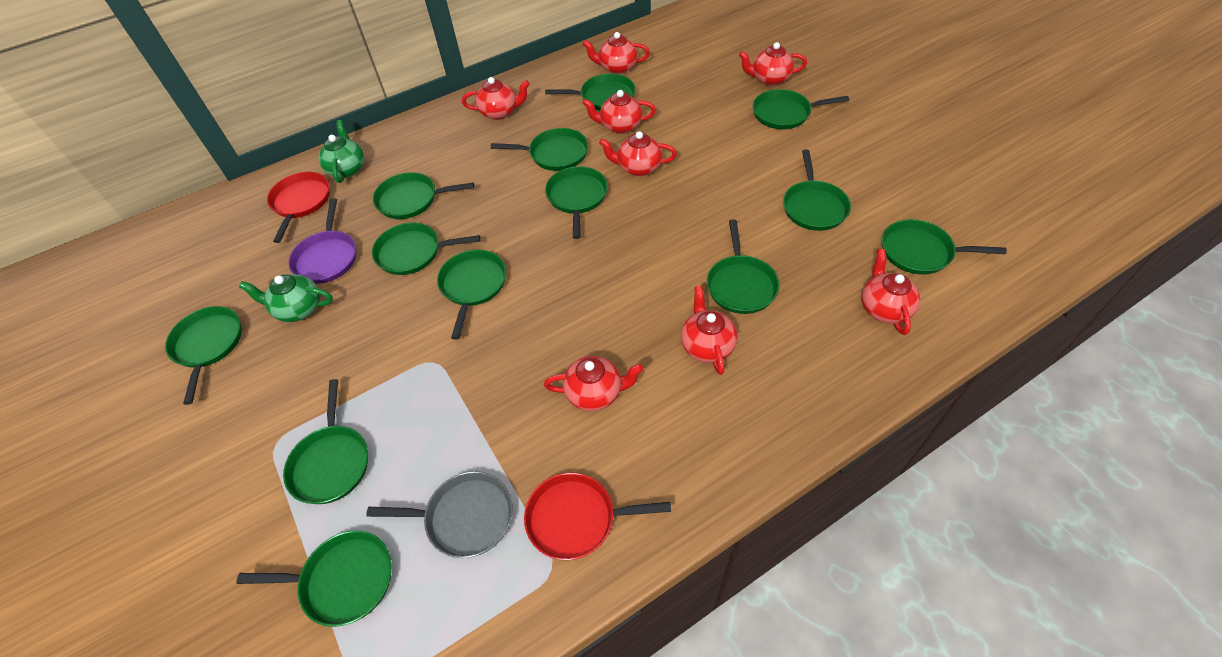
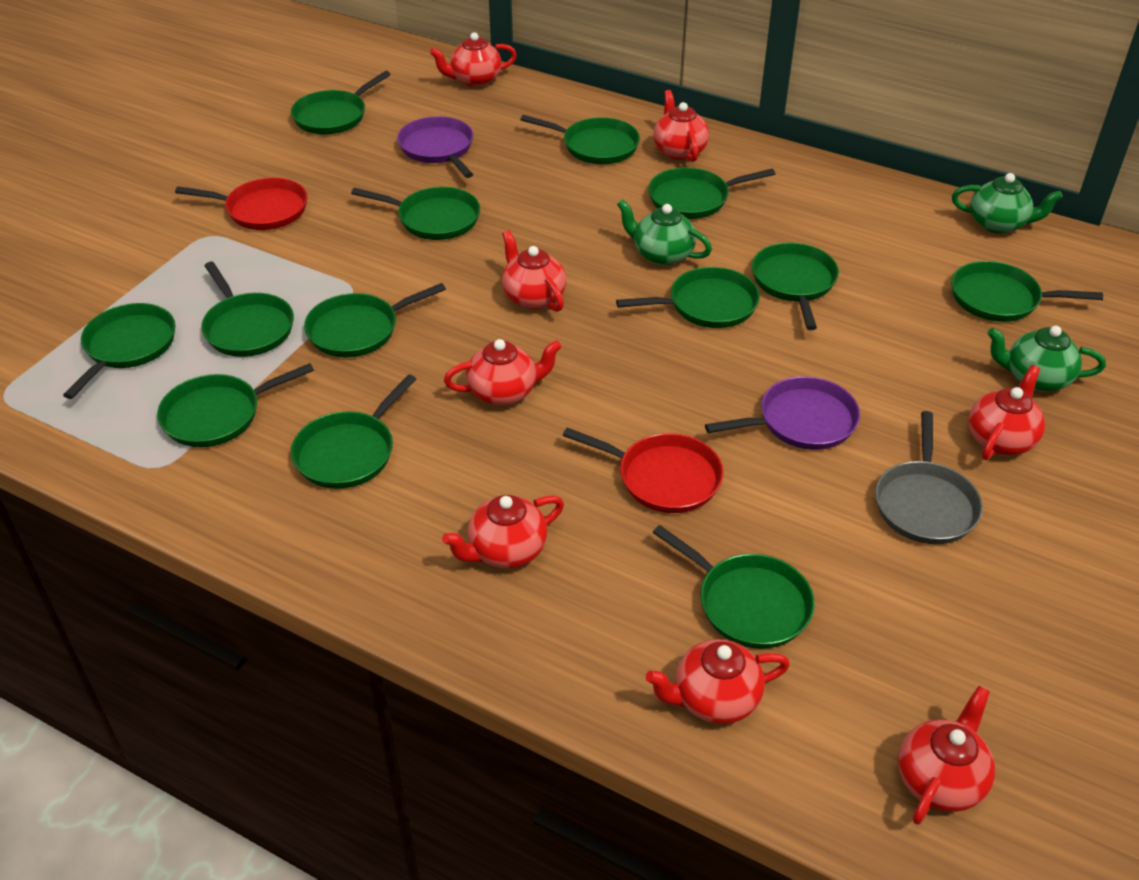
green teapot: 2 -> 3
purple pan: 1 -> 2

